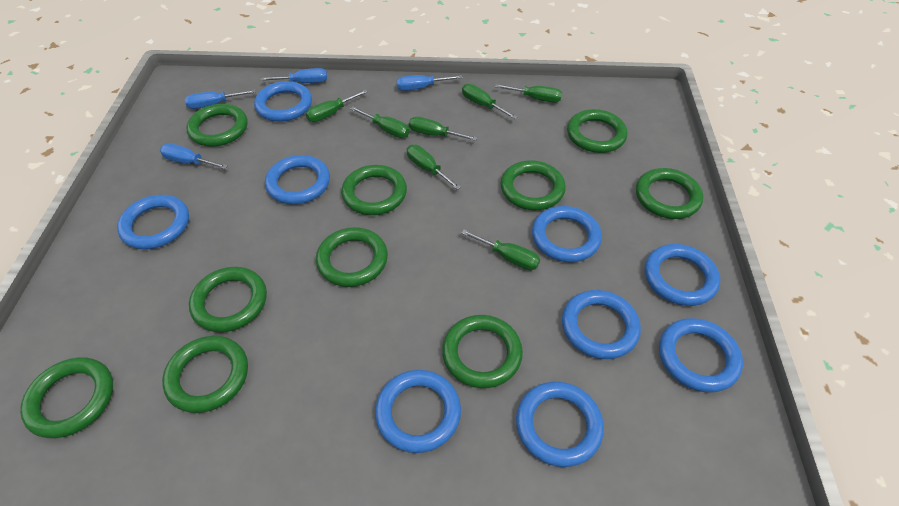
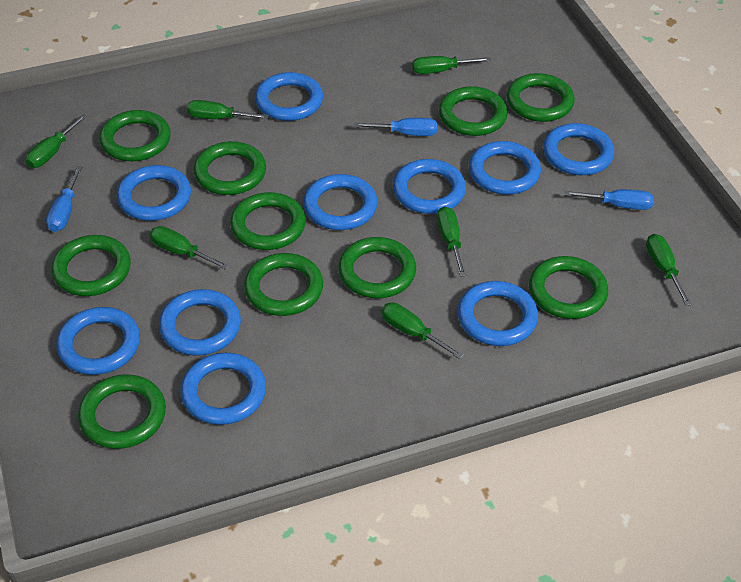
blue ring: 9 -> 10
blue screwdriver: 4 -> 3

